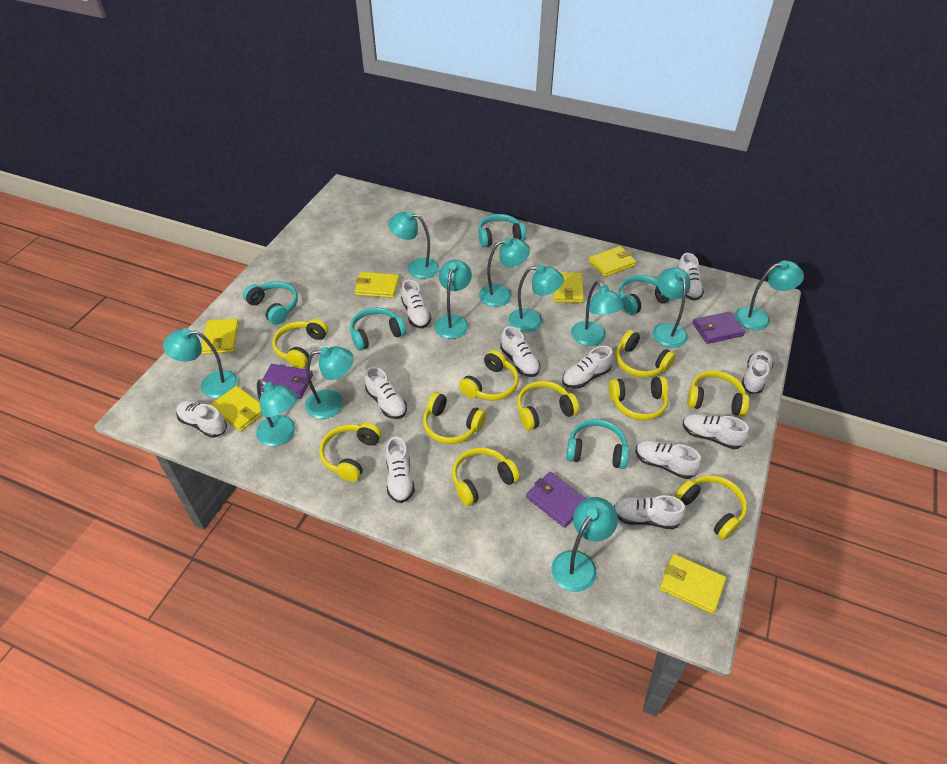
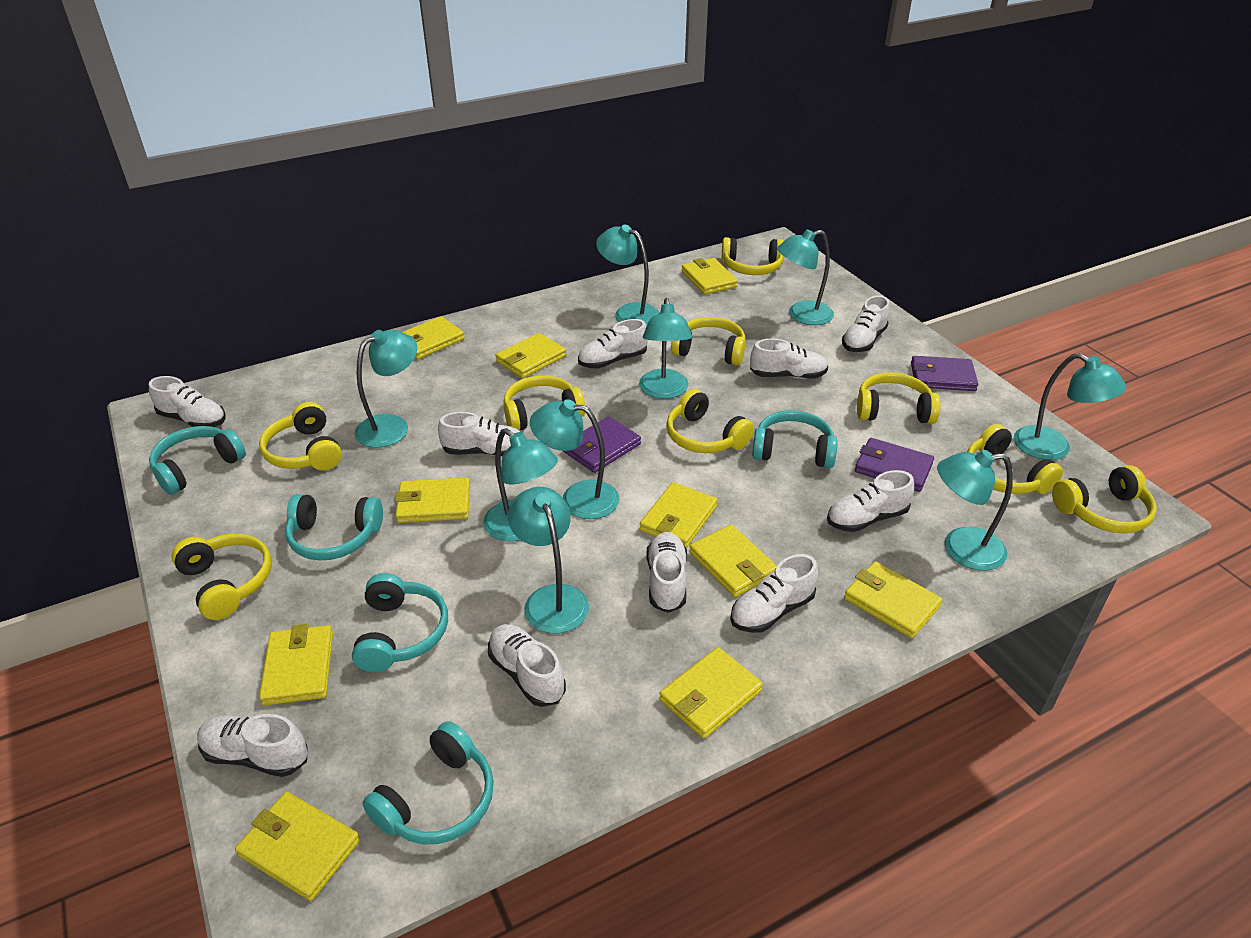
turquoise lamp: 11 -> 9
white shoe: 11 -> 10
yellow headphones: 10 -> 9
yellow wallet: 6 -> 10

